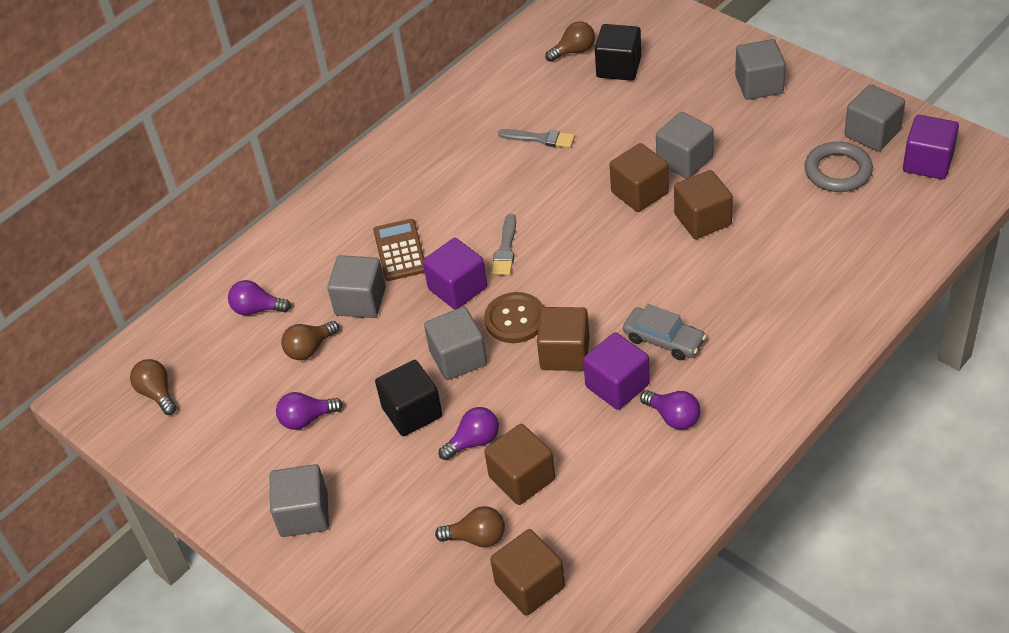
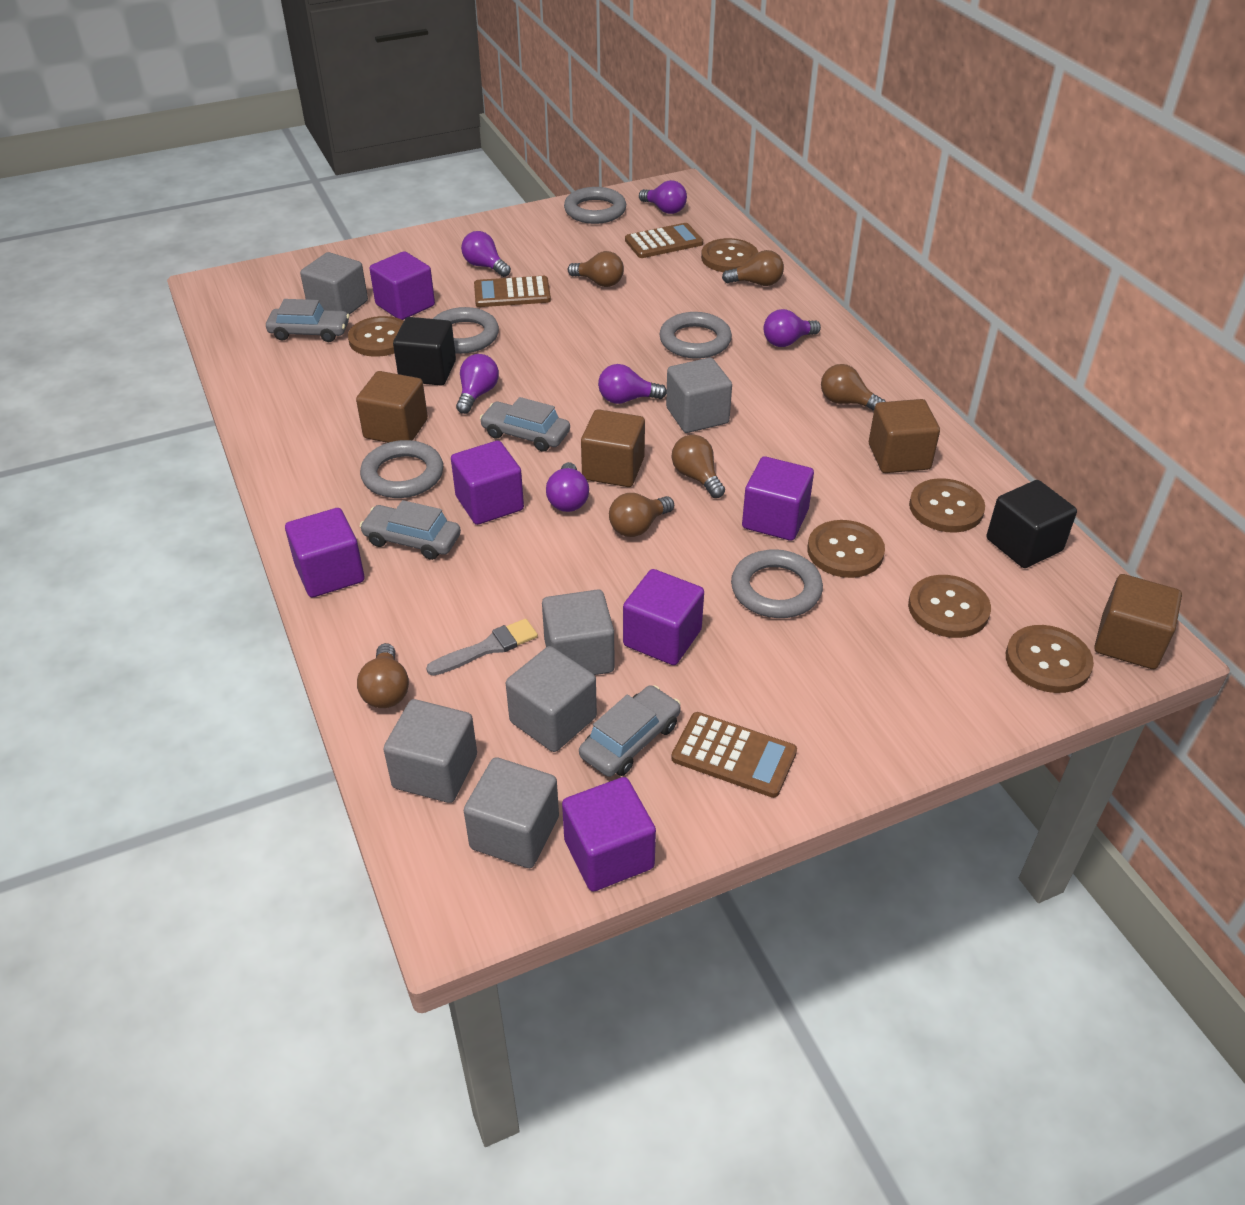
brown button: 1 -> 6
brown calculator: 1 -> 3
brown cube: 5 -> 4
brown light bulb: 4 -> 6
grey brush: 2 -> 1
grey car: 1 -> 4
grey ring: 1 -> 5
purple cube: 3 -> 6
purple light bulb: 4 -> 6

